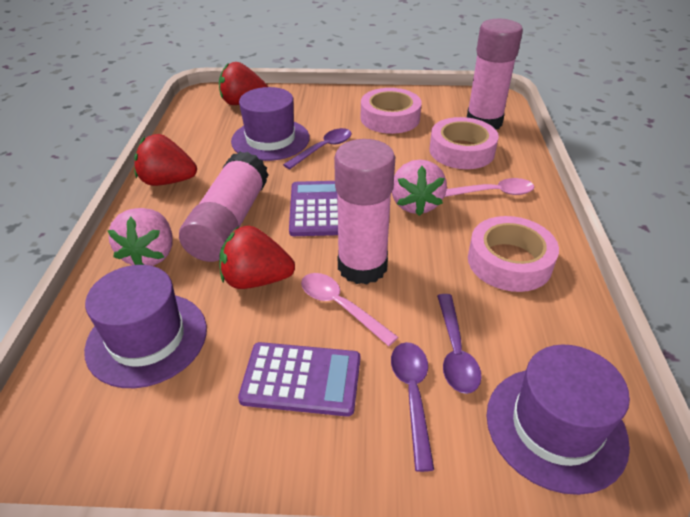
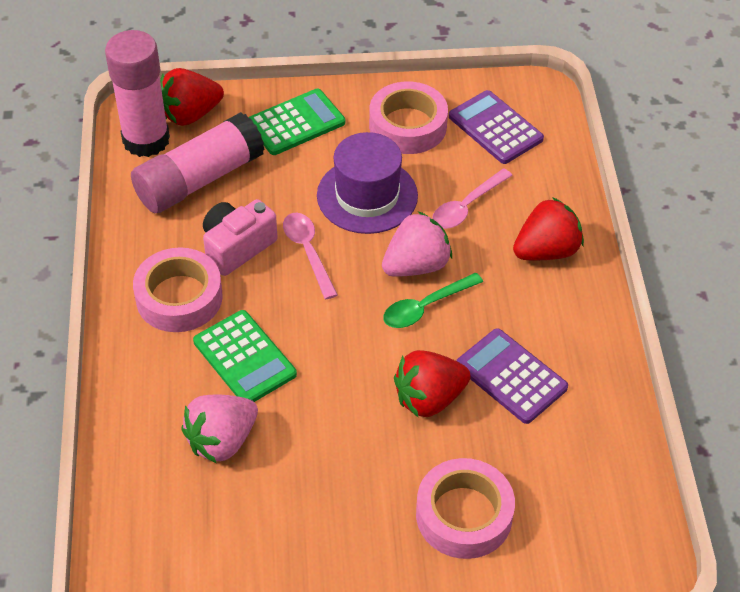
green calculator: 0 -> 2
green spoon: 0 -> 1
pink camera: 0 -> 1
pink glue stick: 3 -> 2
purple hat: 3 -> 1
purple spoon: 3 -> 0

